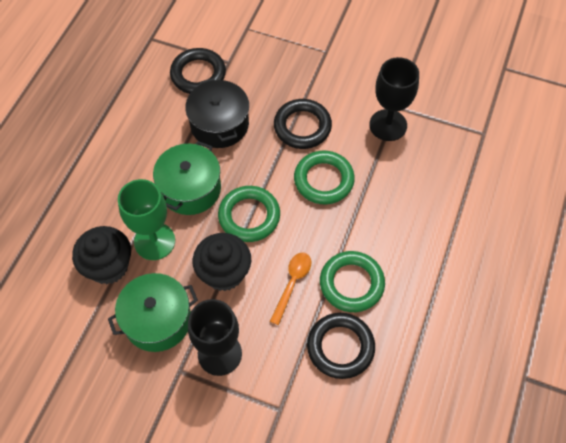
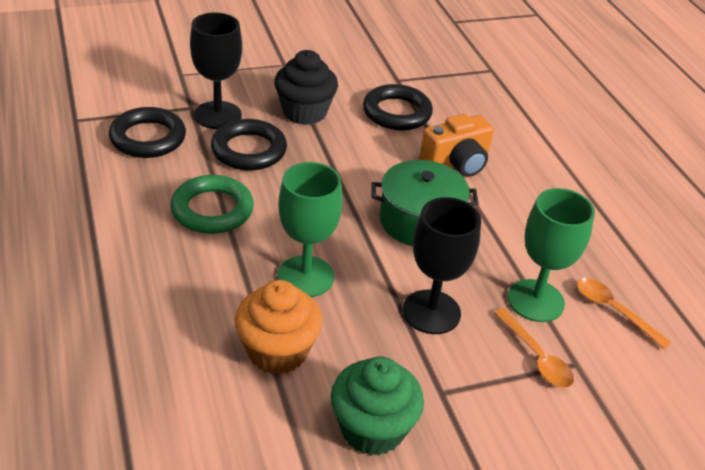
black cupcake: 2 -> 1
black pot: 1 -> 0
green cupcake: 0 -> 1
green goblet: 1 -> 2
green pot: 2 -> 1
green ring: 3 -> 1
orange camera: 0 -> 1
orange cupcake: 0 -> 1
orange spoon: 1 -> 2

